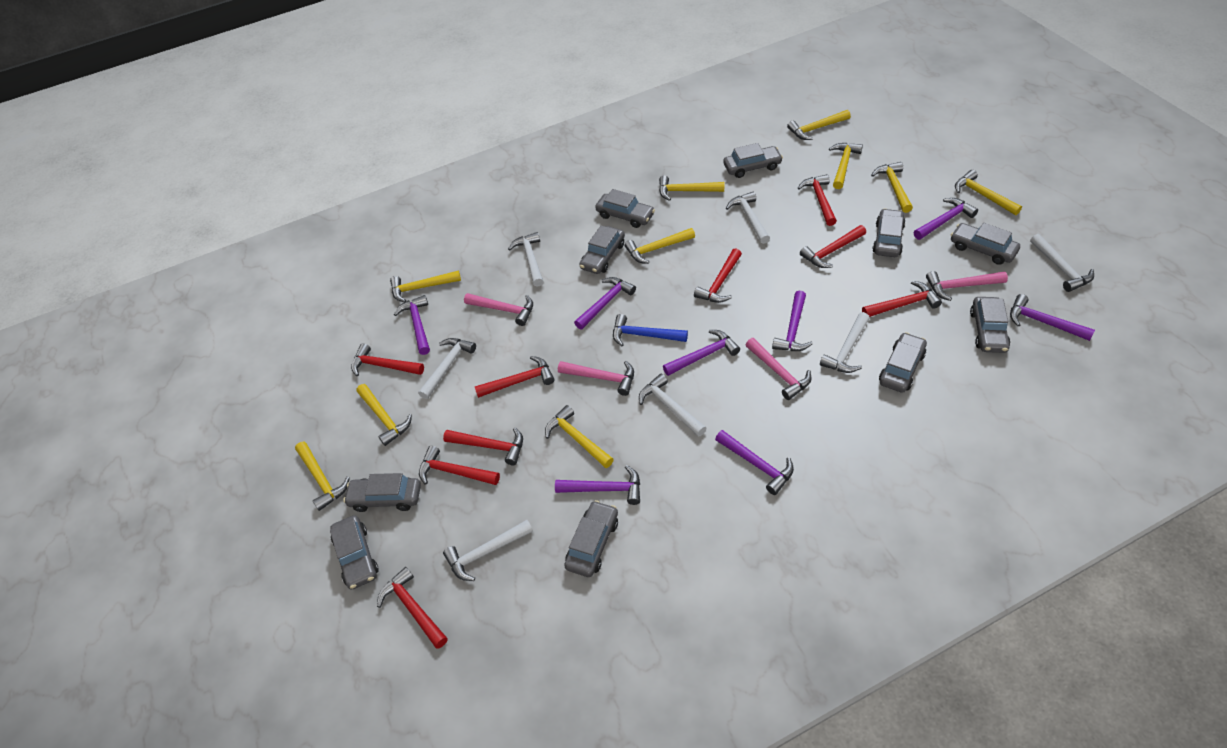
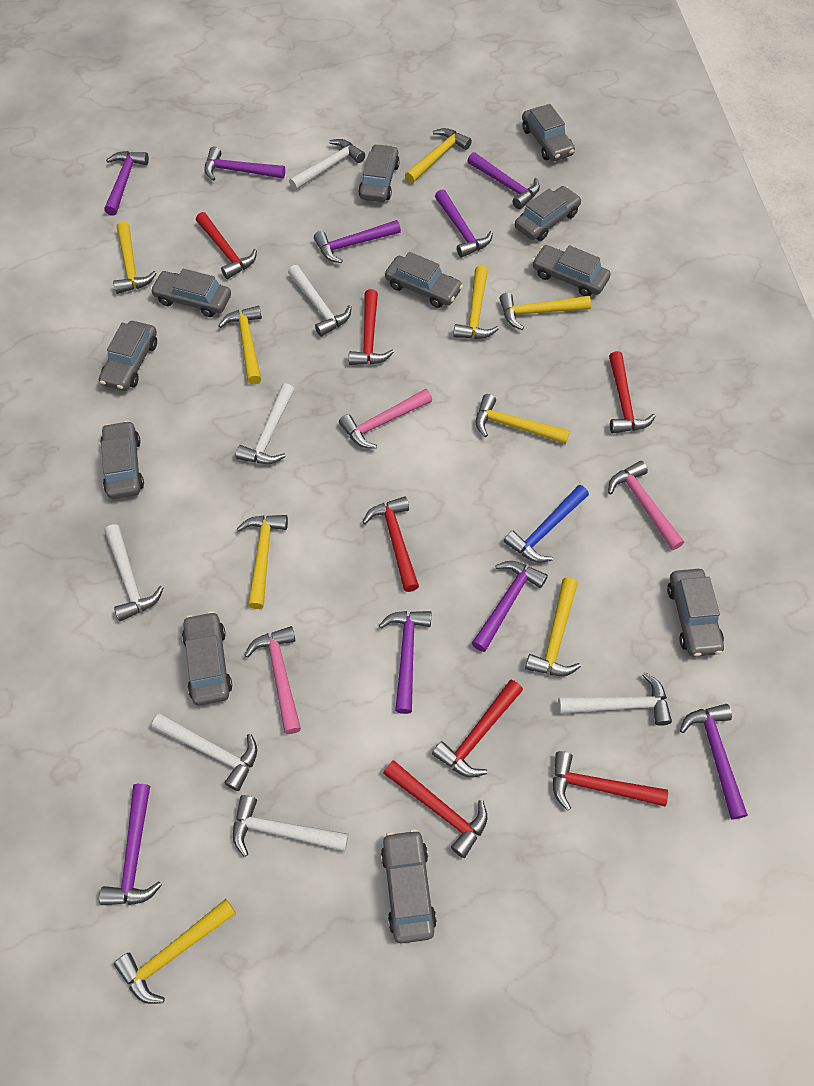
grey car: 10 -> 11
pink hammer: 4 -> 3
purple hammer: 8 -> 9
red hammer: 9 -> 7
yellow hammer: 10 -> 9

